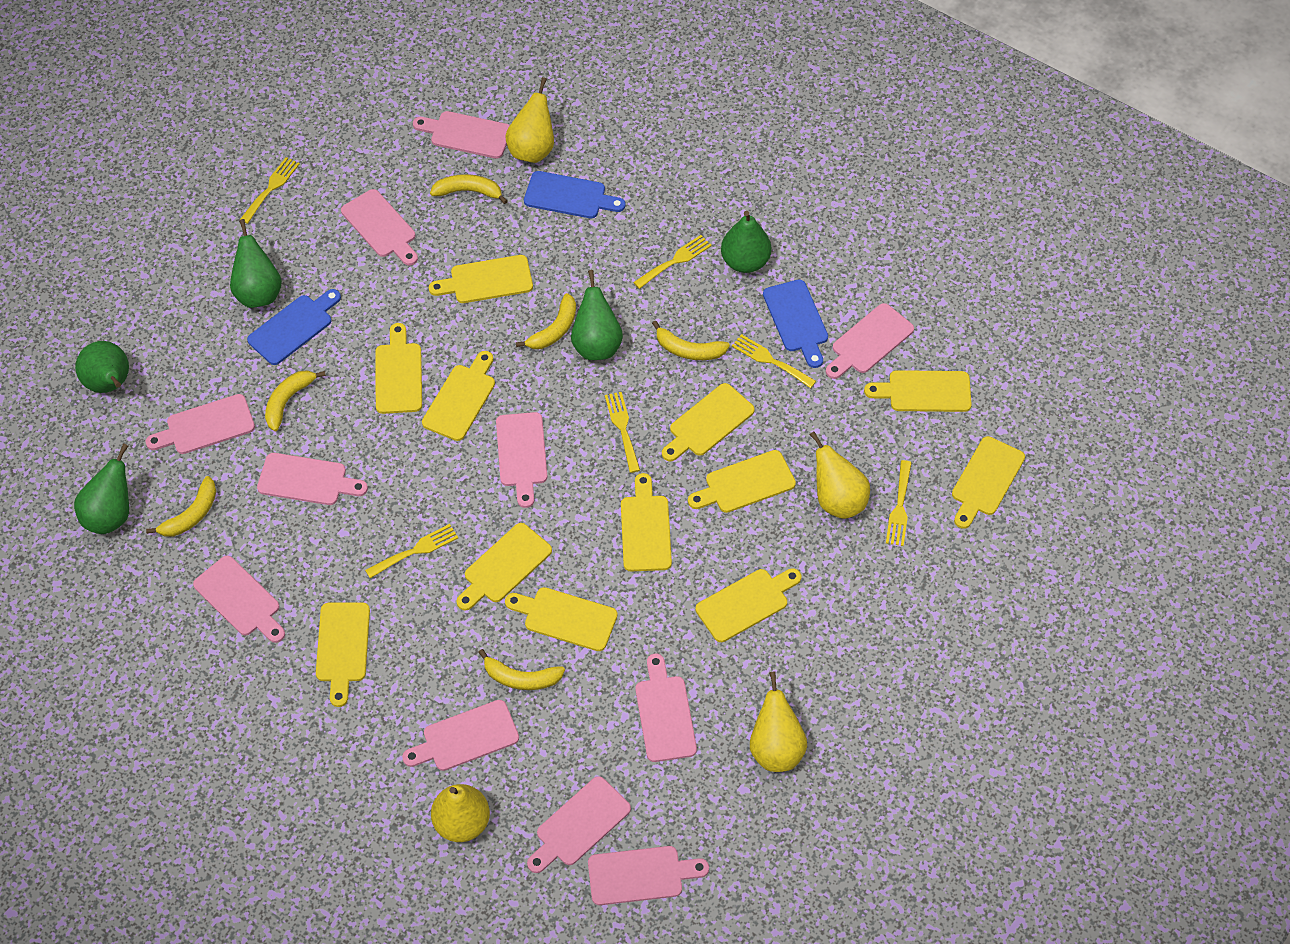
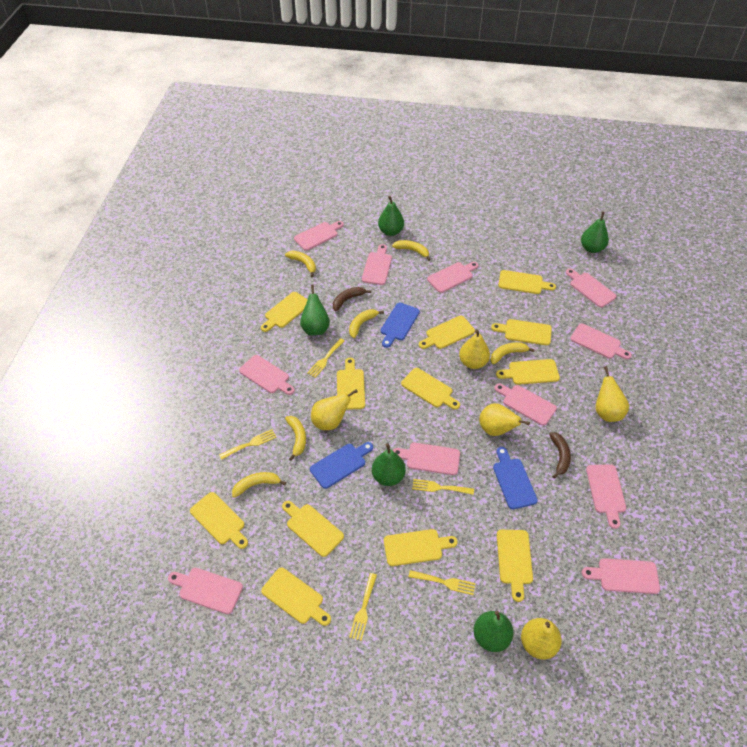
brown banana: 0 -> 2
yellow fork: 6 -> 5
yellow pear: 4 -> 5

